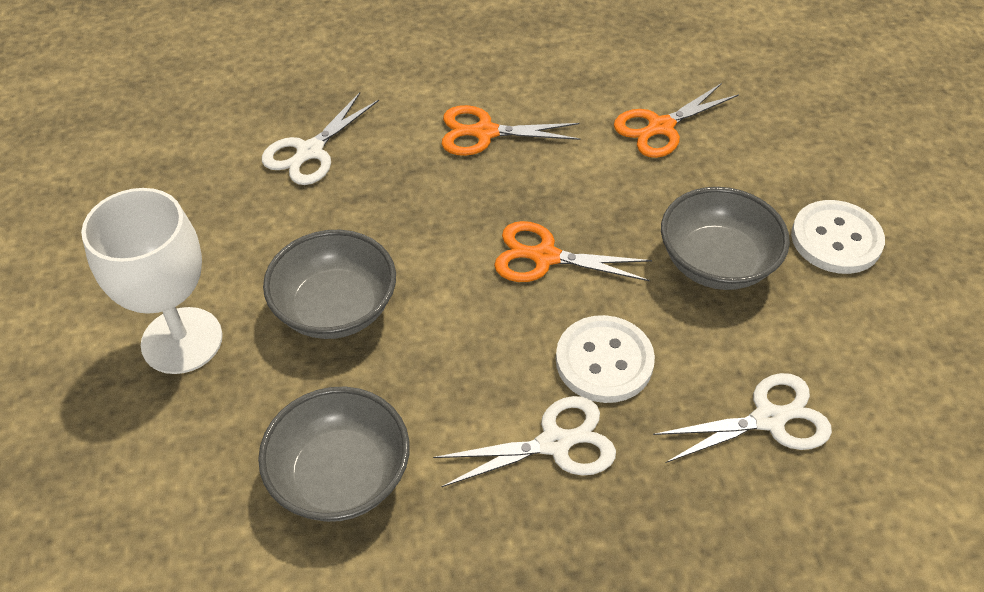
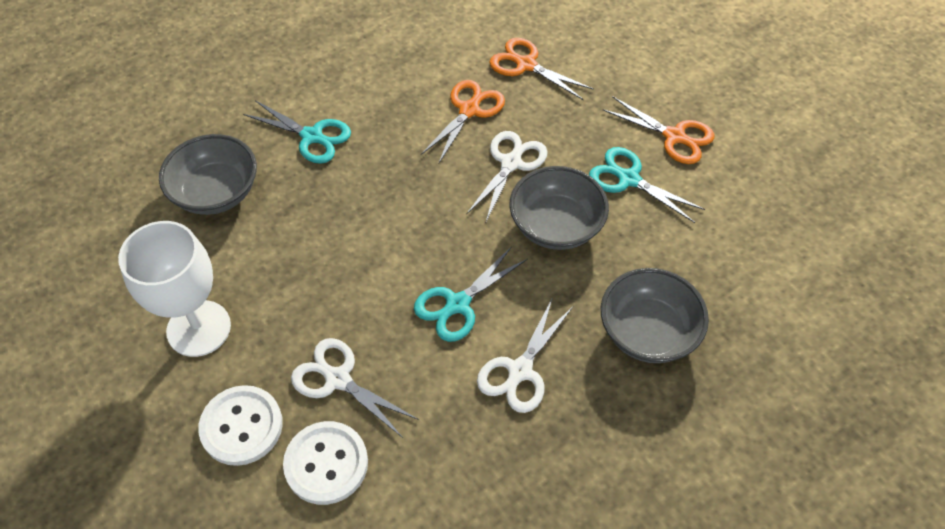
turquoise scissors: 0 -> 3

